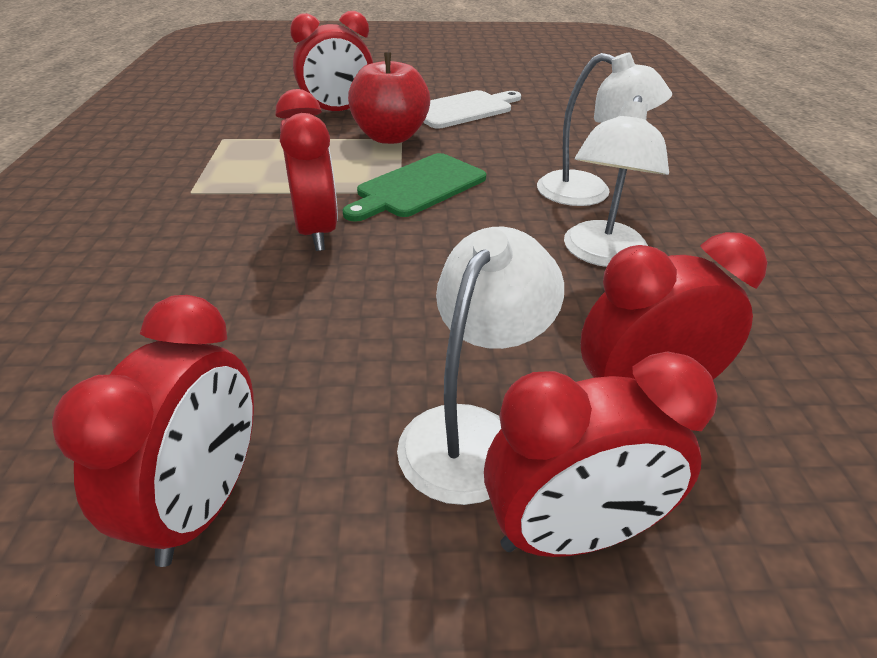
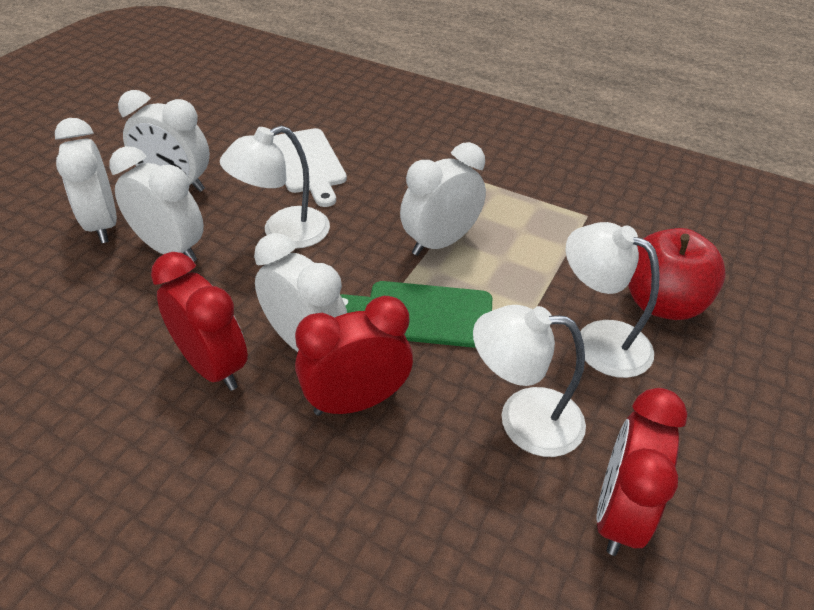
red clock: 5 -> 3
white clock: 0 -> 5

